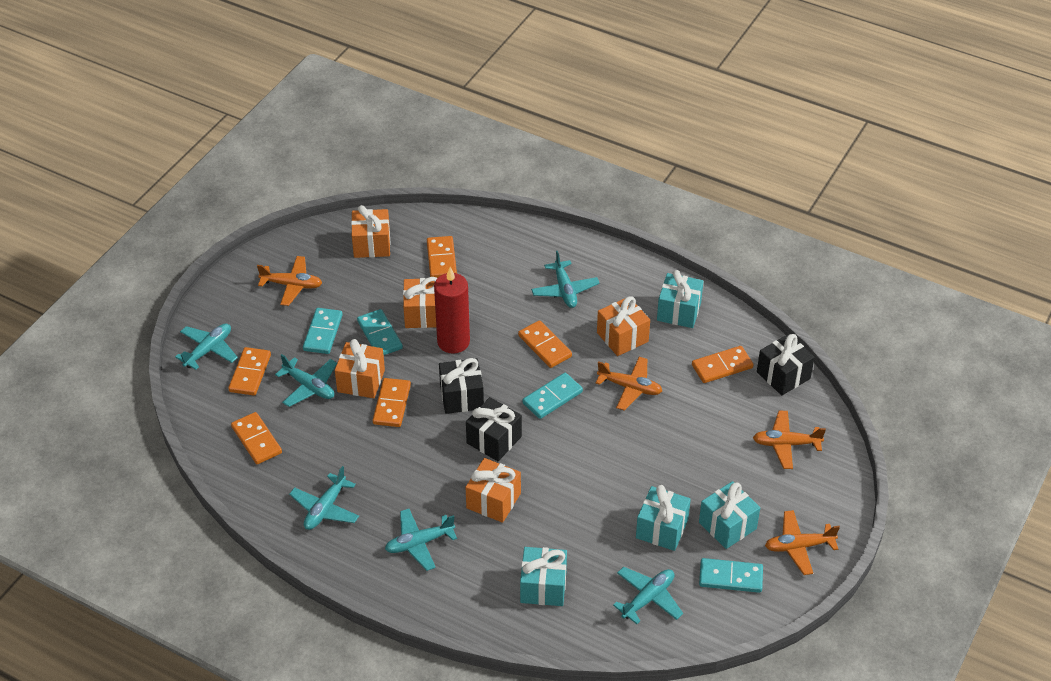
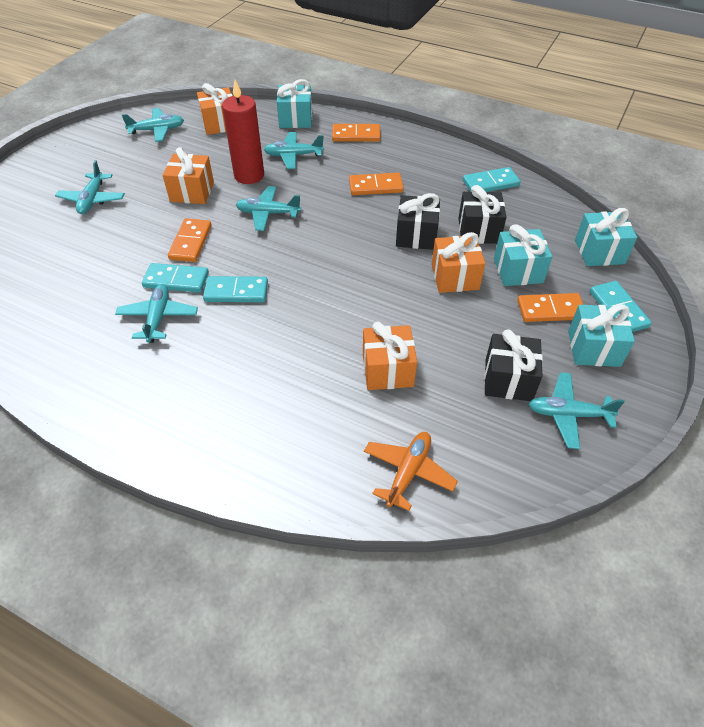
orange domino: 6 -> 4
orange gift: 5 -> 4
orange plane: 4 -> 1

